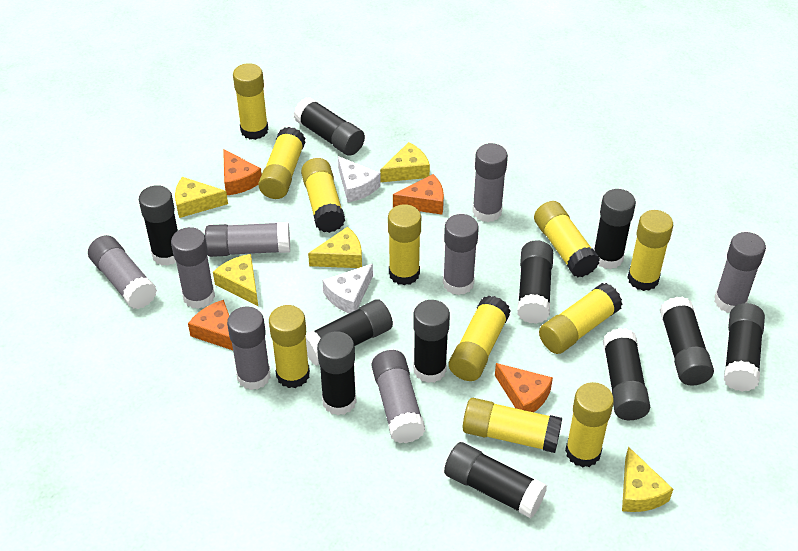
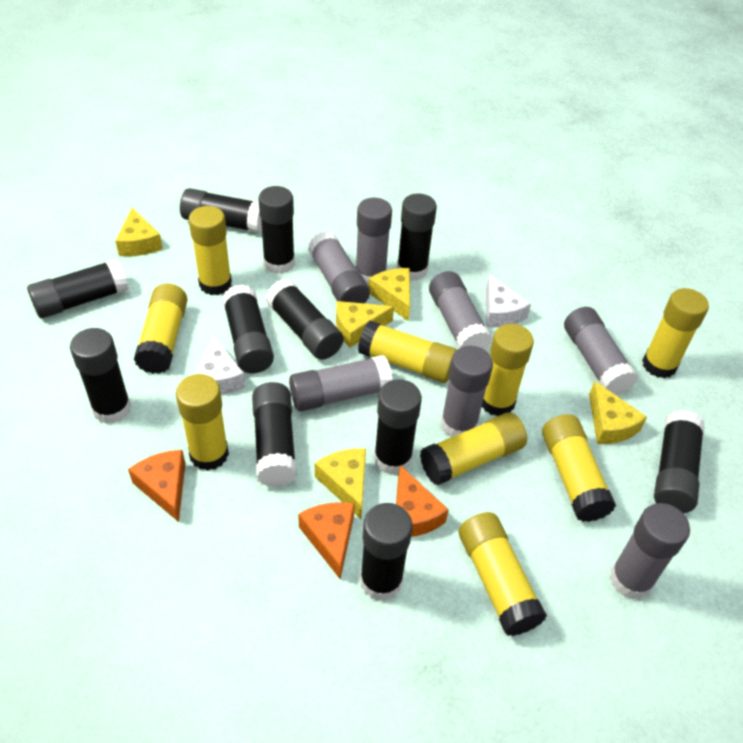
grey glue stick: 8 -> 7
orange cheese: 4 -> 3
yellow glue stick: 11 -> 9

